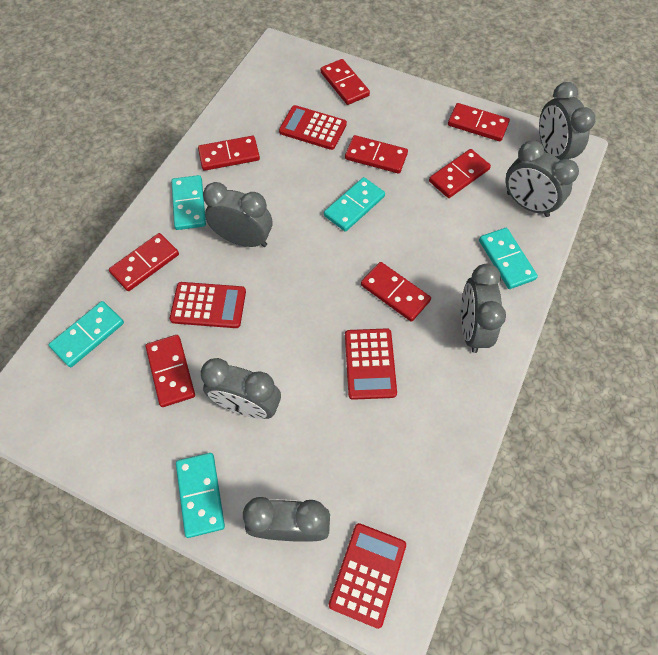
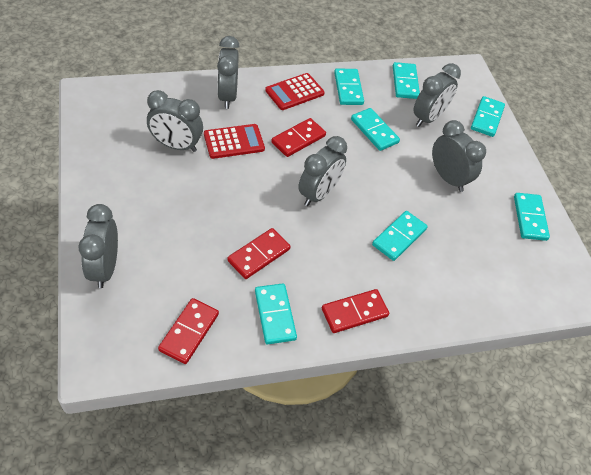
red calculator: 4 -> 2
red domino: 8 -> 4
turquoise domino: 5 -> 7

